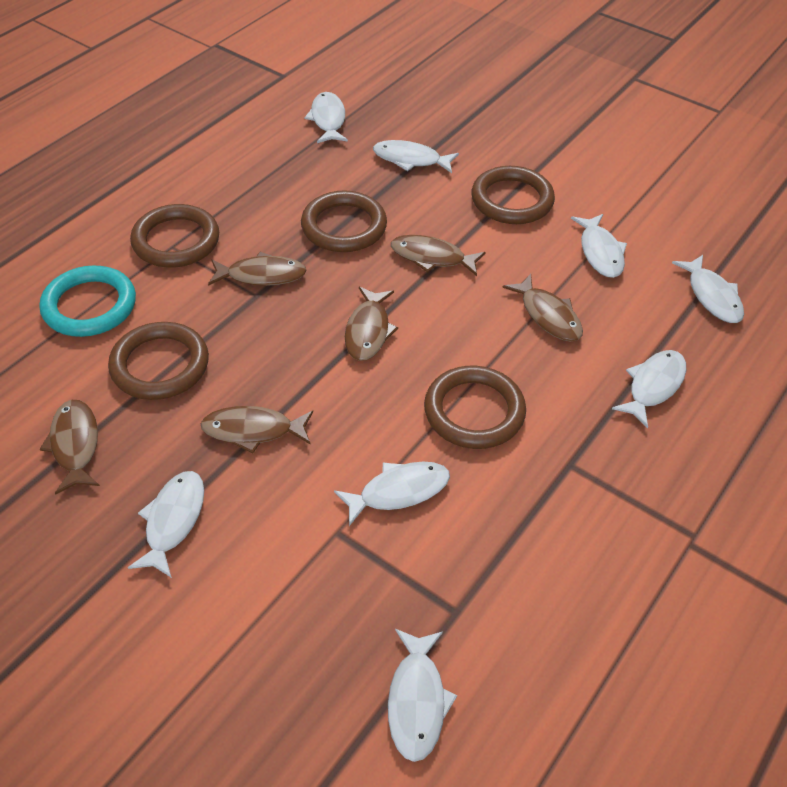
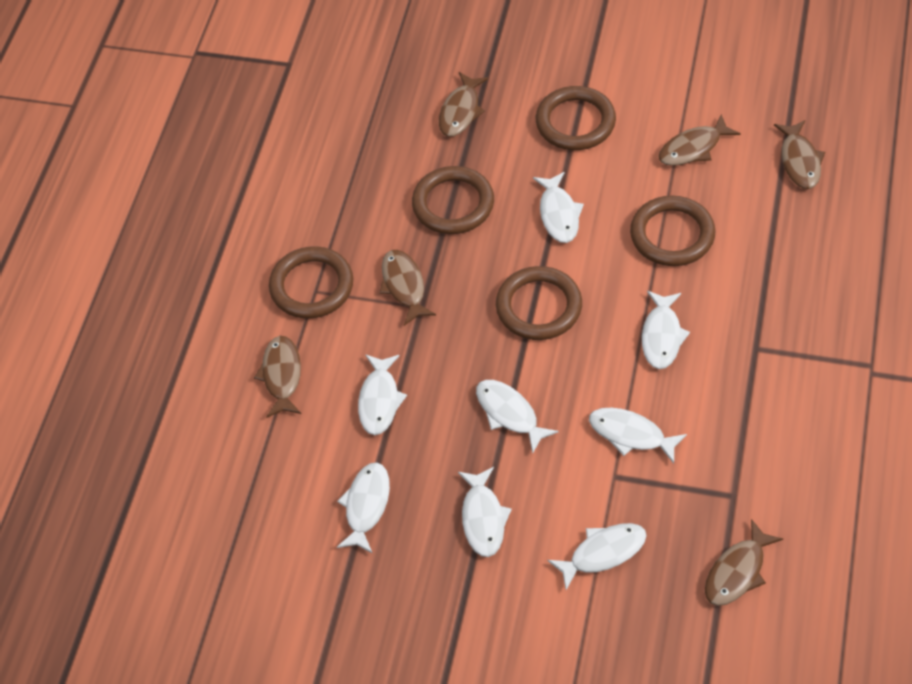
turquoise ring: 1 -> 0

